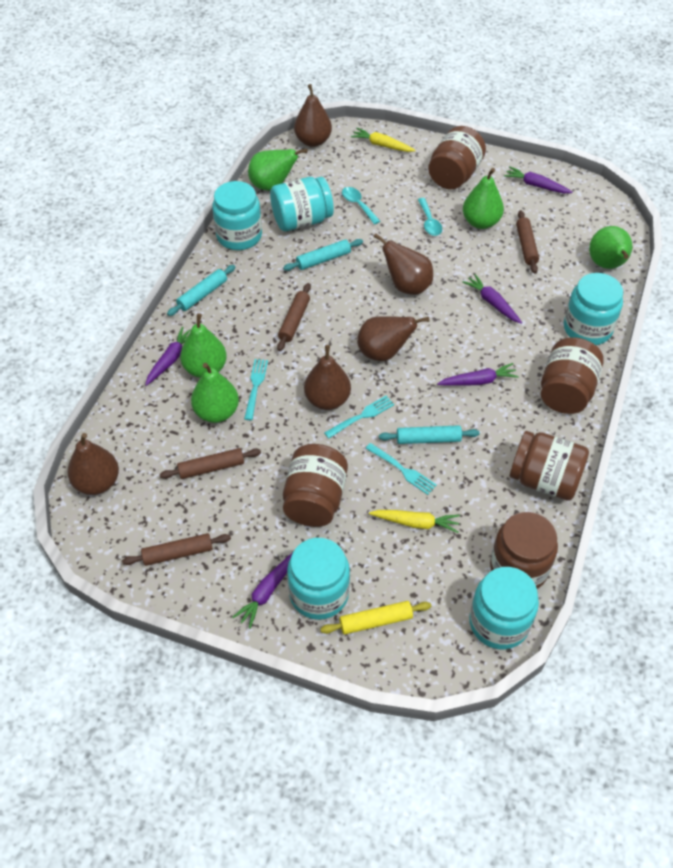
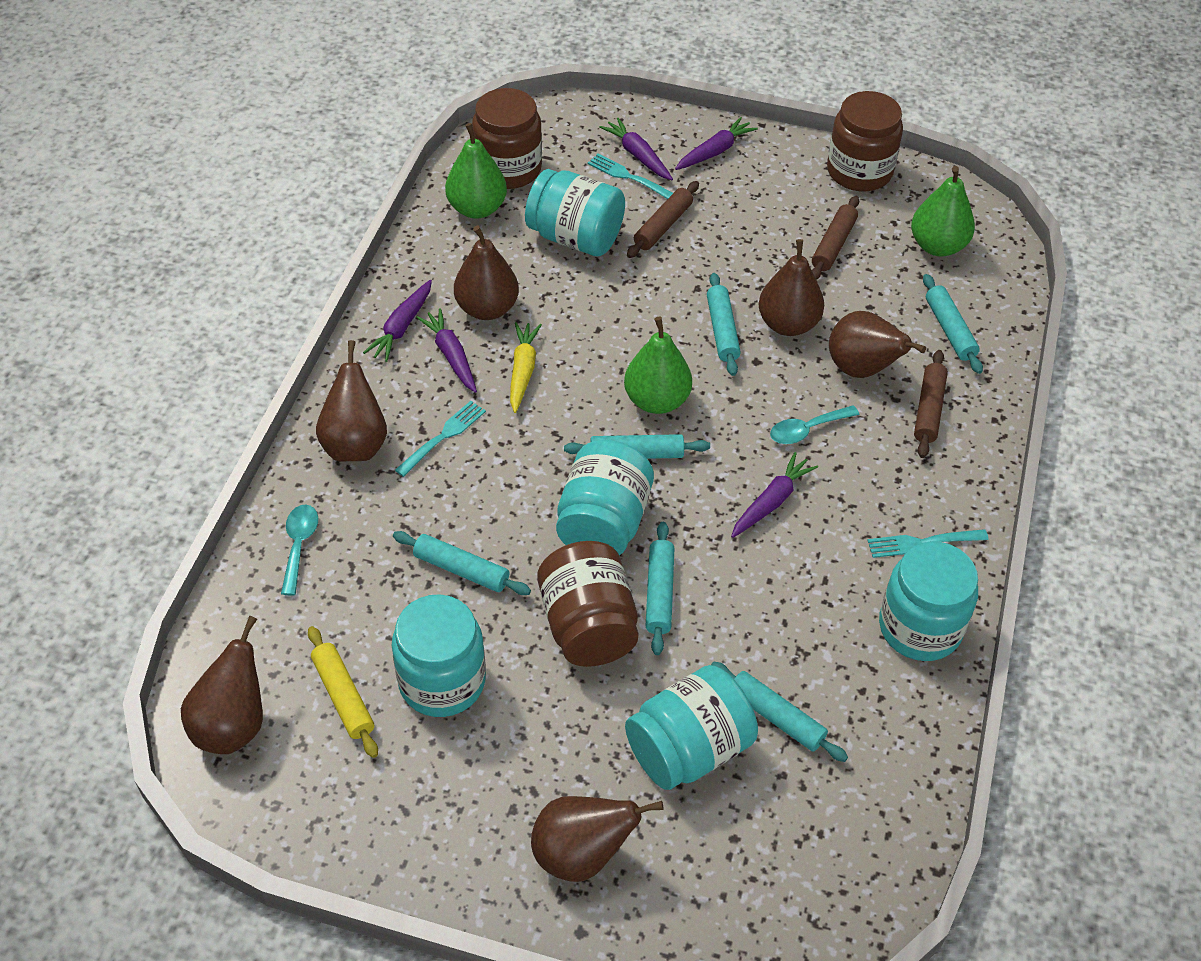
brown jar: 5 -> 3
brown pear: 5 -> 6
brown rolling pin: 4 -> 3
green pear: 5 -> 3
turquoise rolling pin: 3 -> 6
yellow carrot: 2 -> 1

